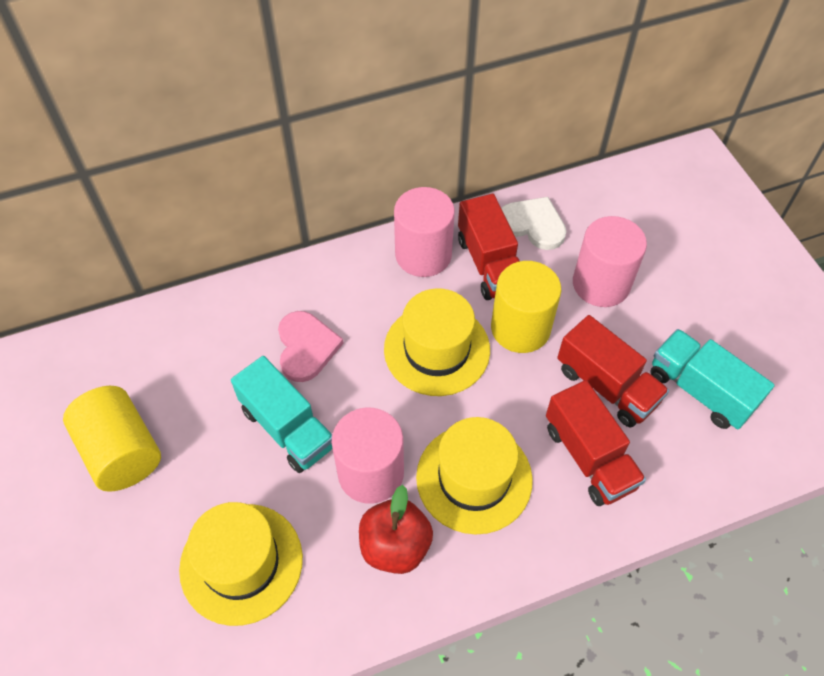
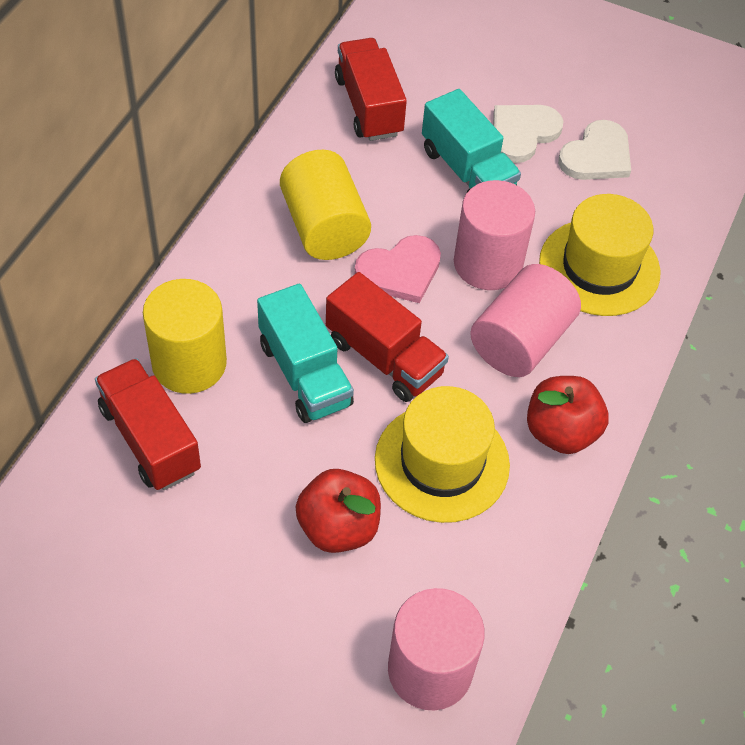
red apple: 1 -> 2
white heart: 1 -> 2
yellow hat: 3 -> 2

